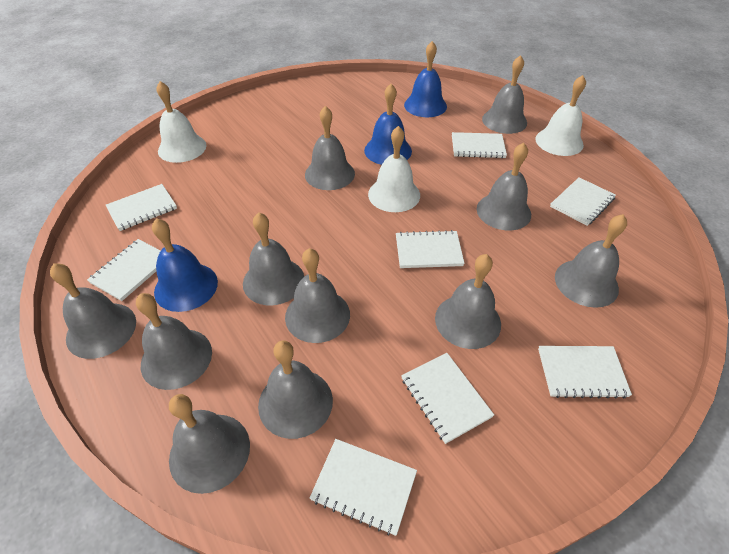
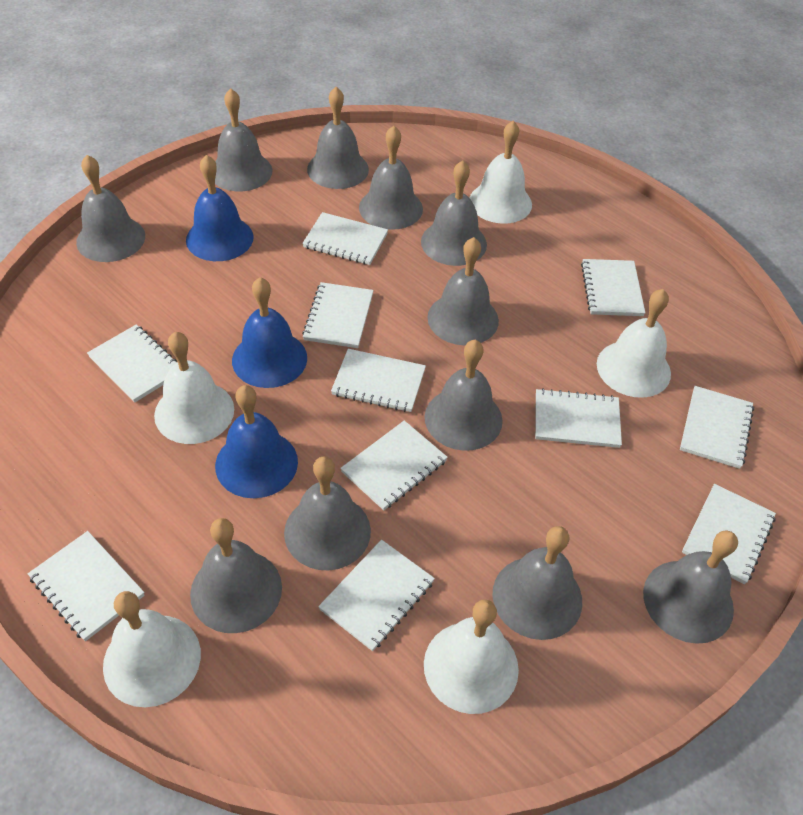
white bell: 3 -> 5
white notebook: 8 -> 11

